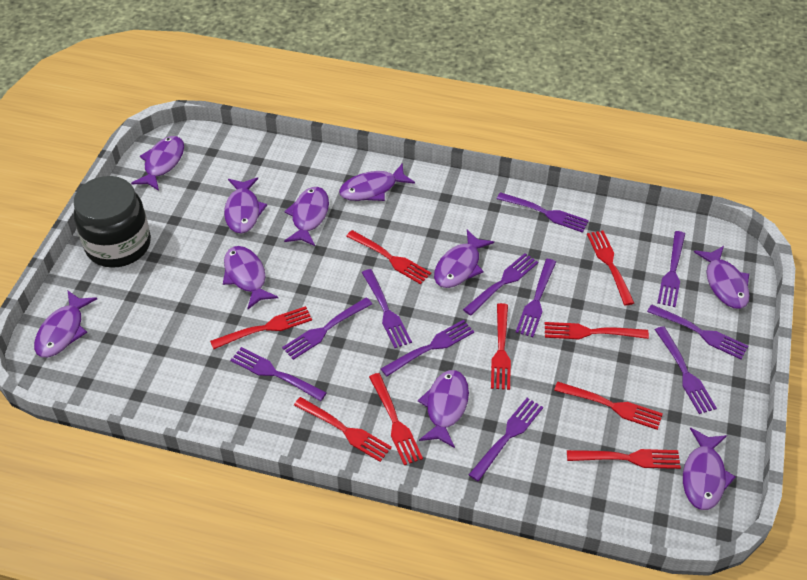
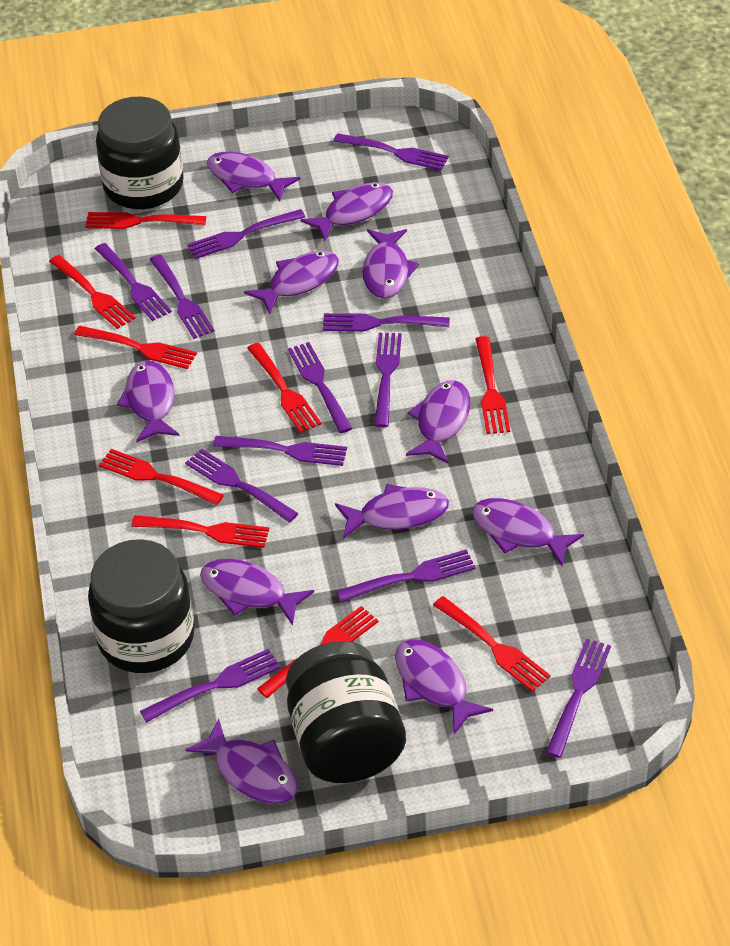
black jar: 1 -> 3
purple fish: 10 -> 11
purple fork: 11 -> 12

